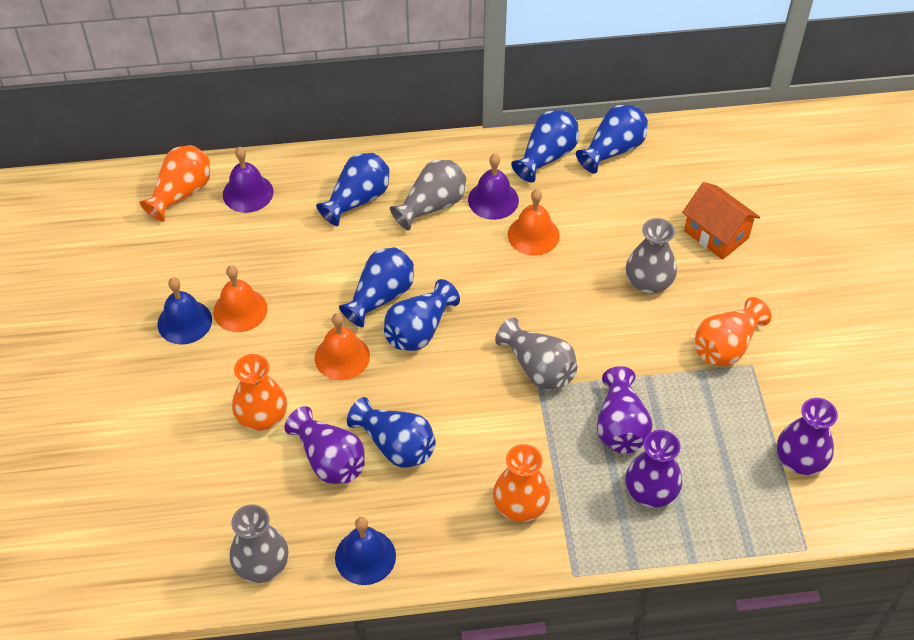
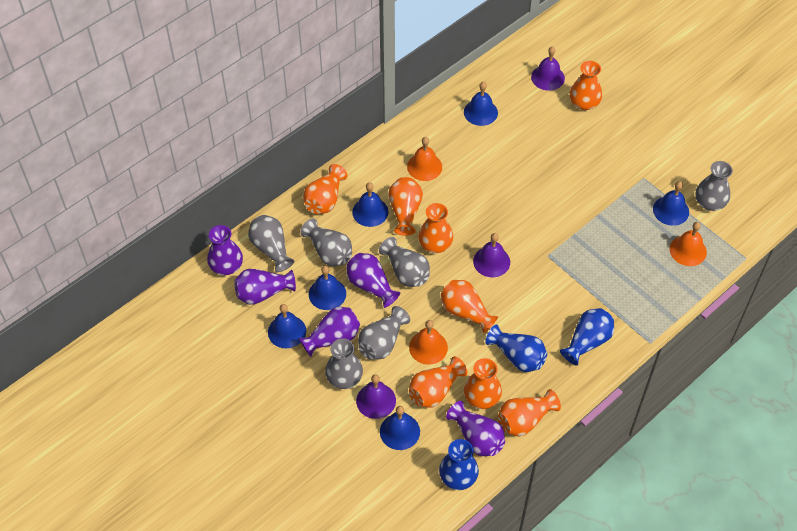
blue bell: 2 -> 6
blue vase: 6 -> 3
grey vase: 4 -> 6
orange house: 1 -> 0
orange vase: 4 -> 8
purple bell: 2 -> 3
purple vase: 4 -> 5

